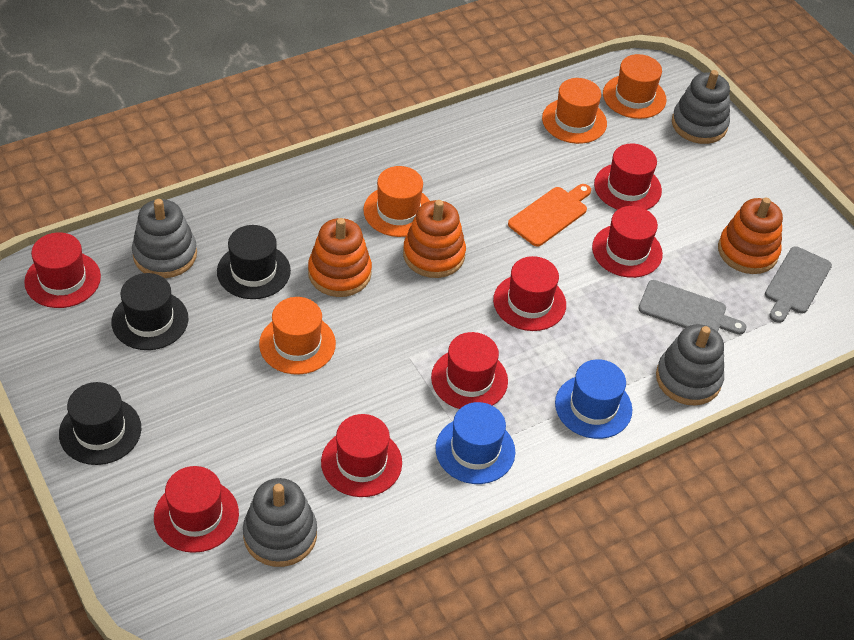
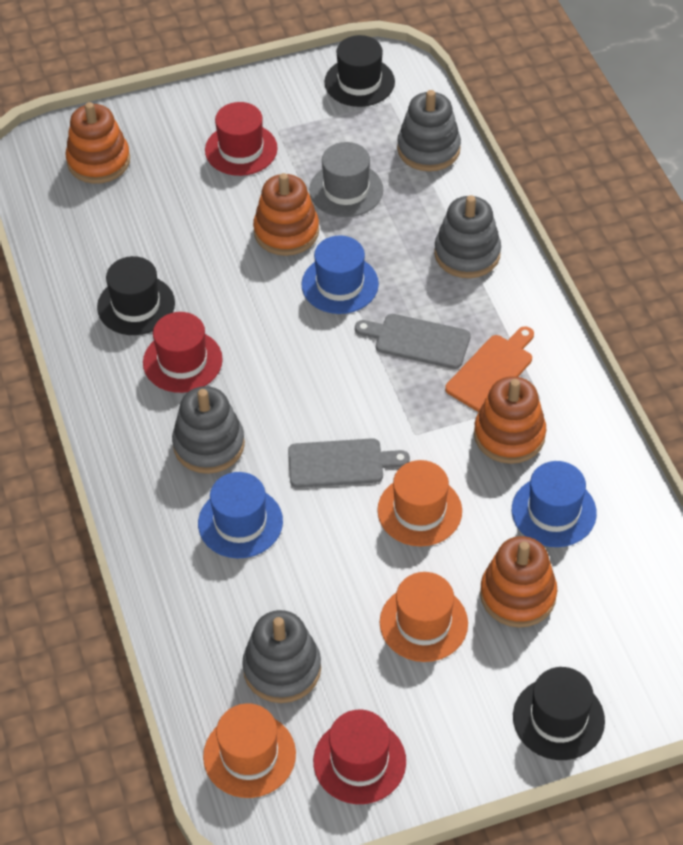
blue hat: 2 -> 3
grey hat: 0 -> 1
orange hat: 4 -> 3
orange stacking toy: 3 -> 4
red hat: 7 -> 3

